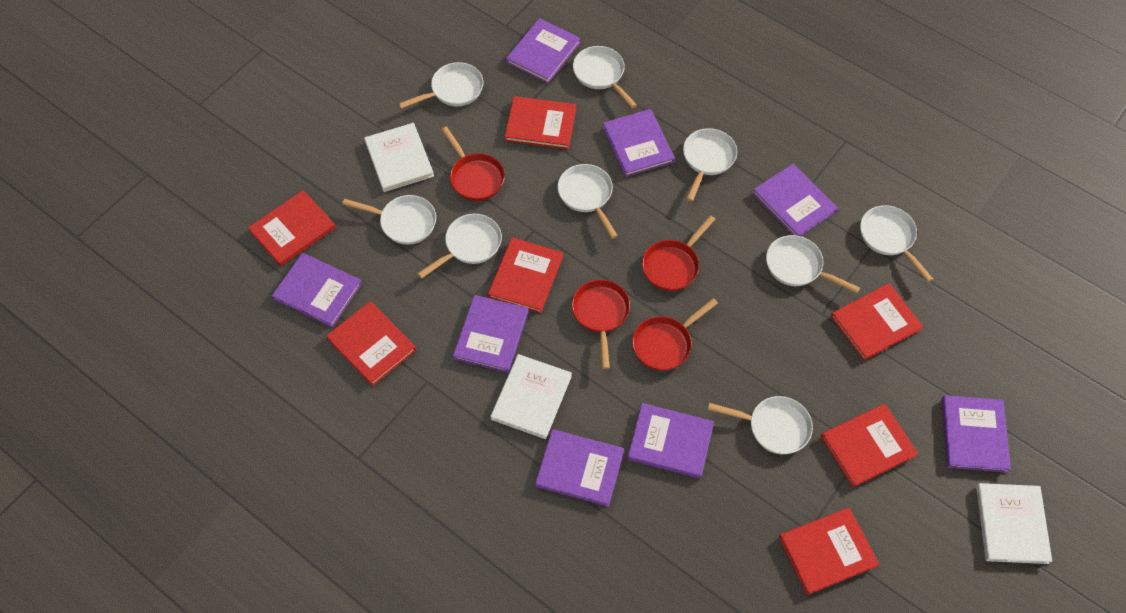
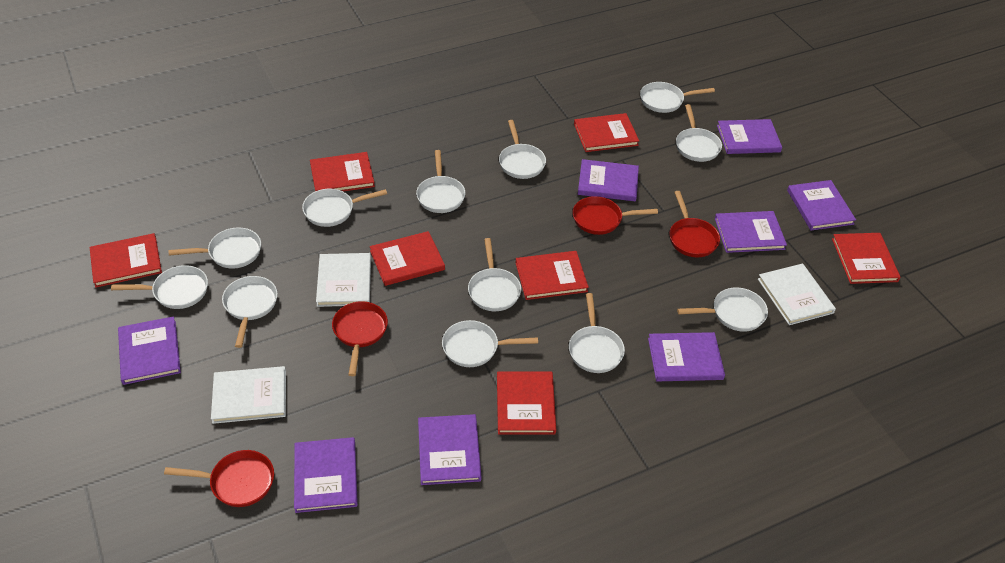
white pan: 9 -> 12

